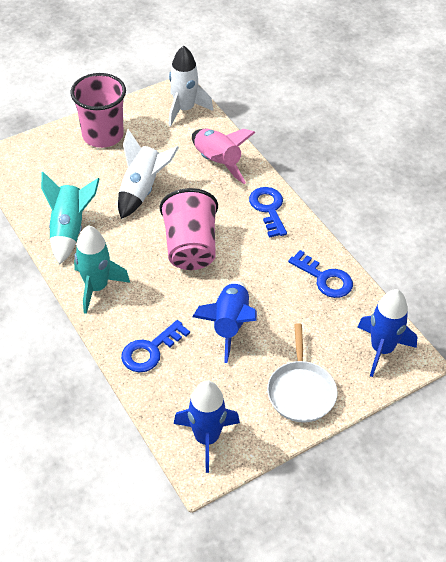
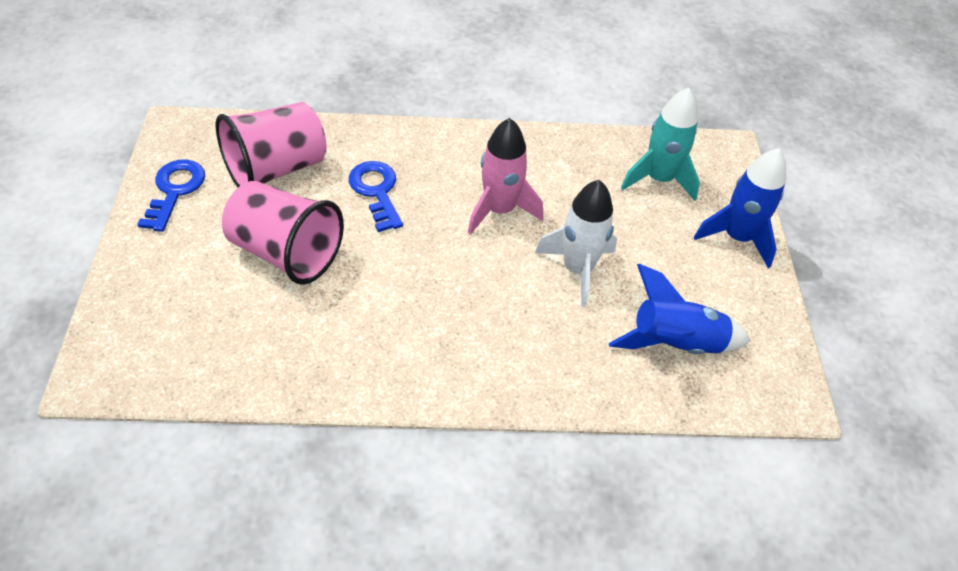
blue key: 3 -> 2
blue rocket: 3 -> 2
turquoise rocket: 2 -> 1
white pan: 1 -> 0
white rocket: 2 -> 1

